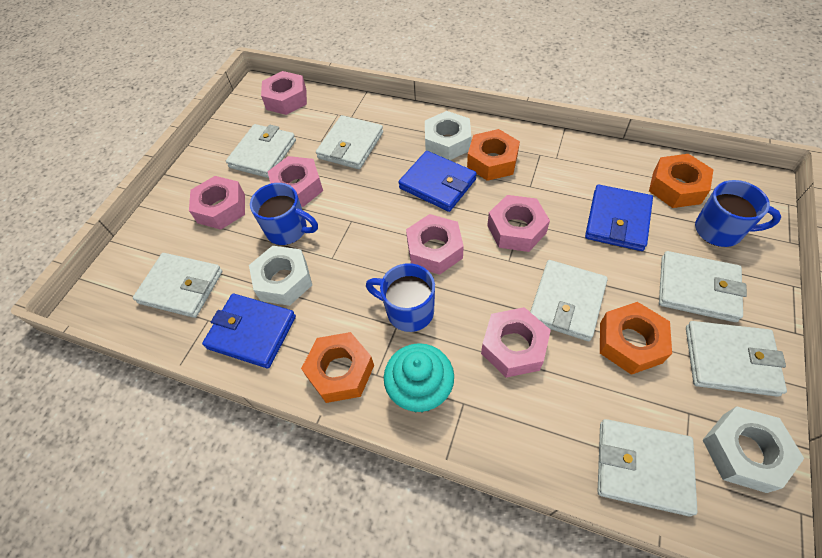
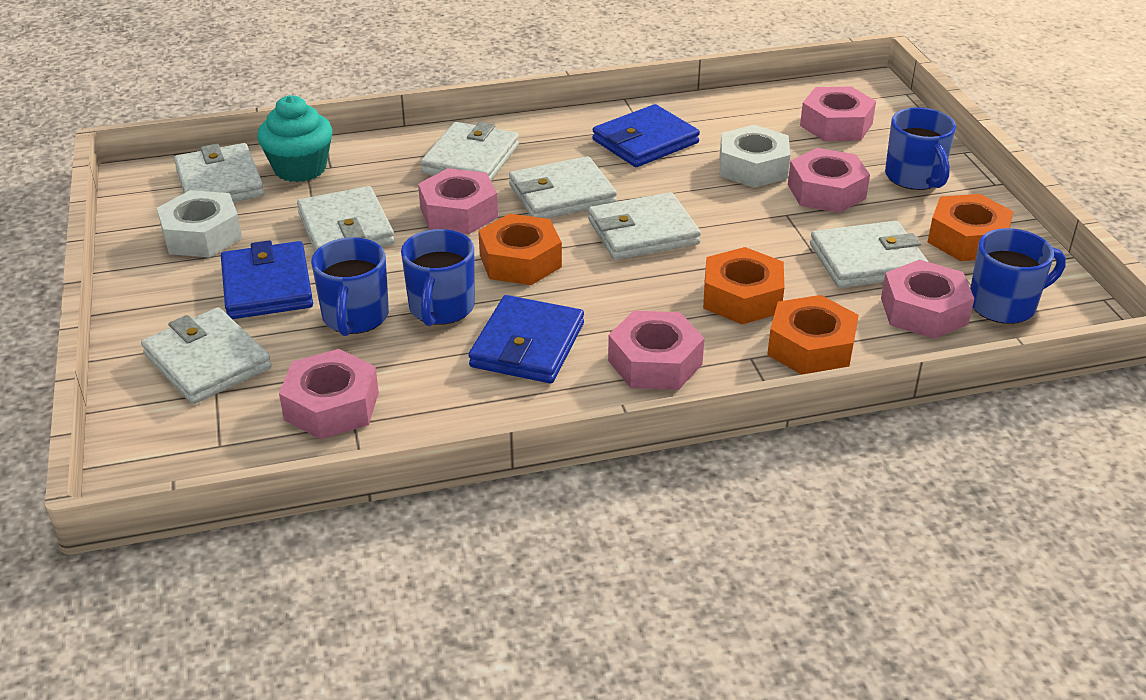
blue mug: 3 -> 4
white nut: 3 -> 2

